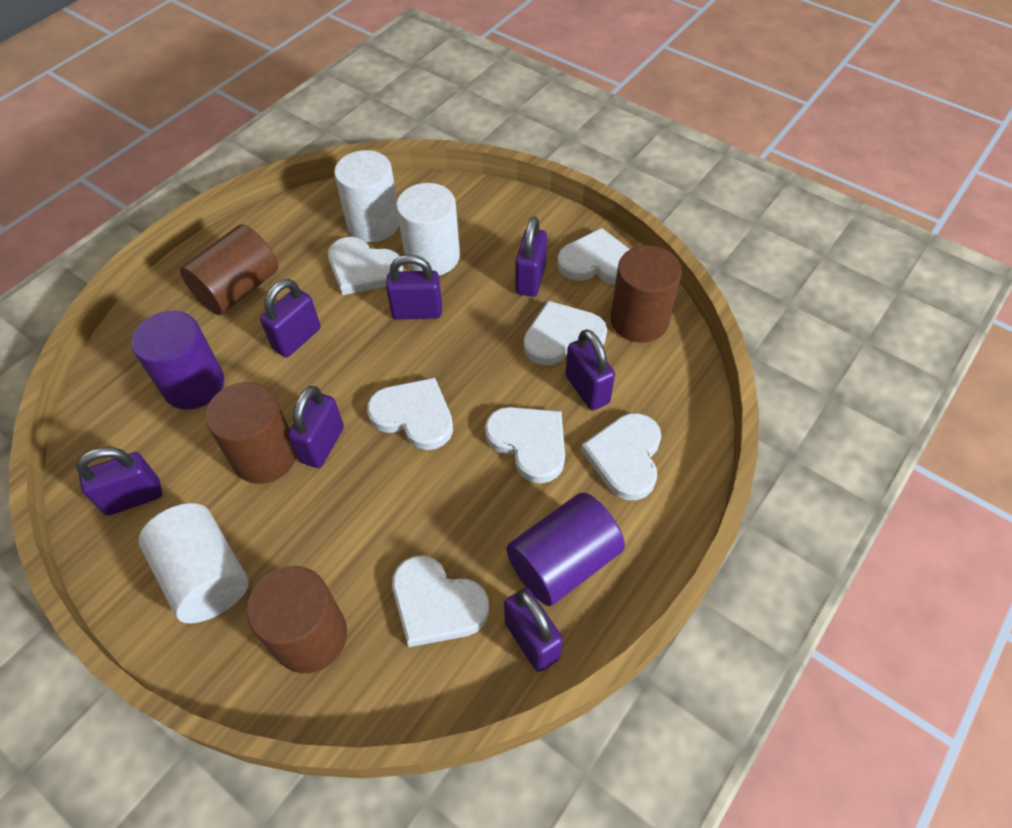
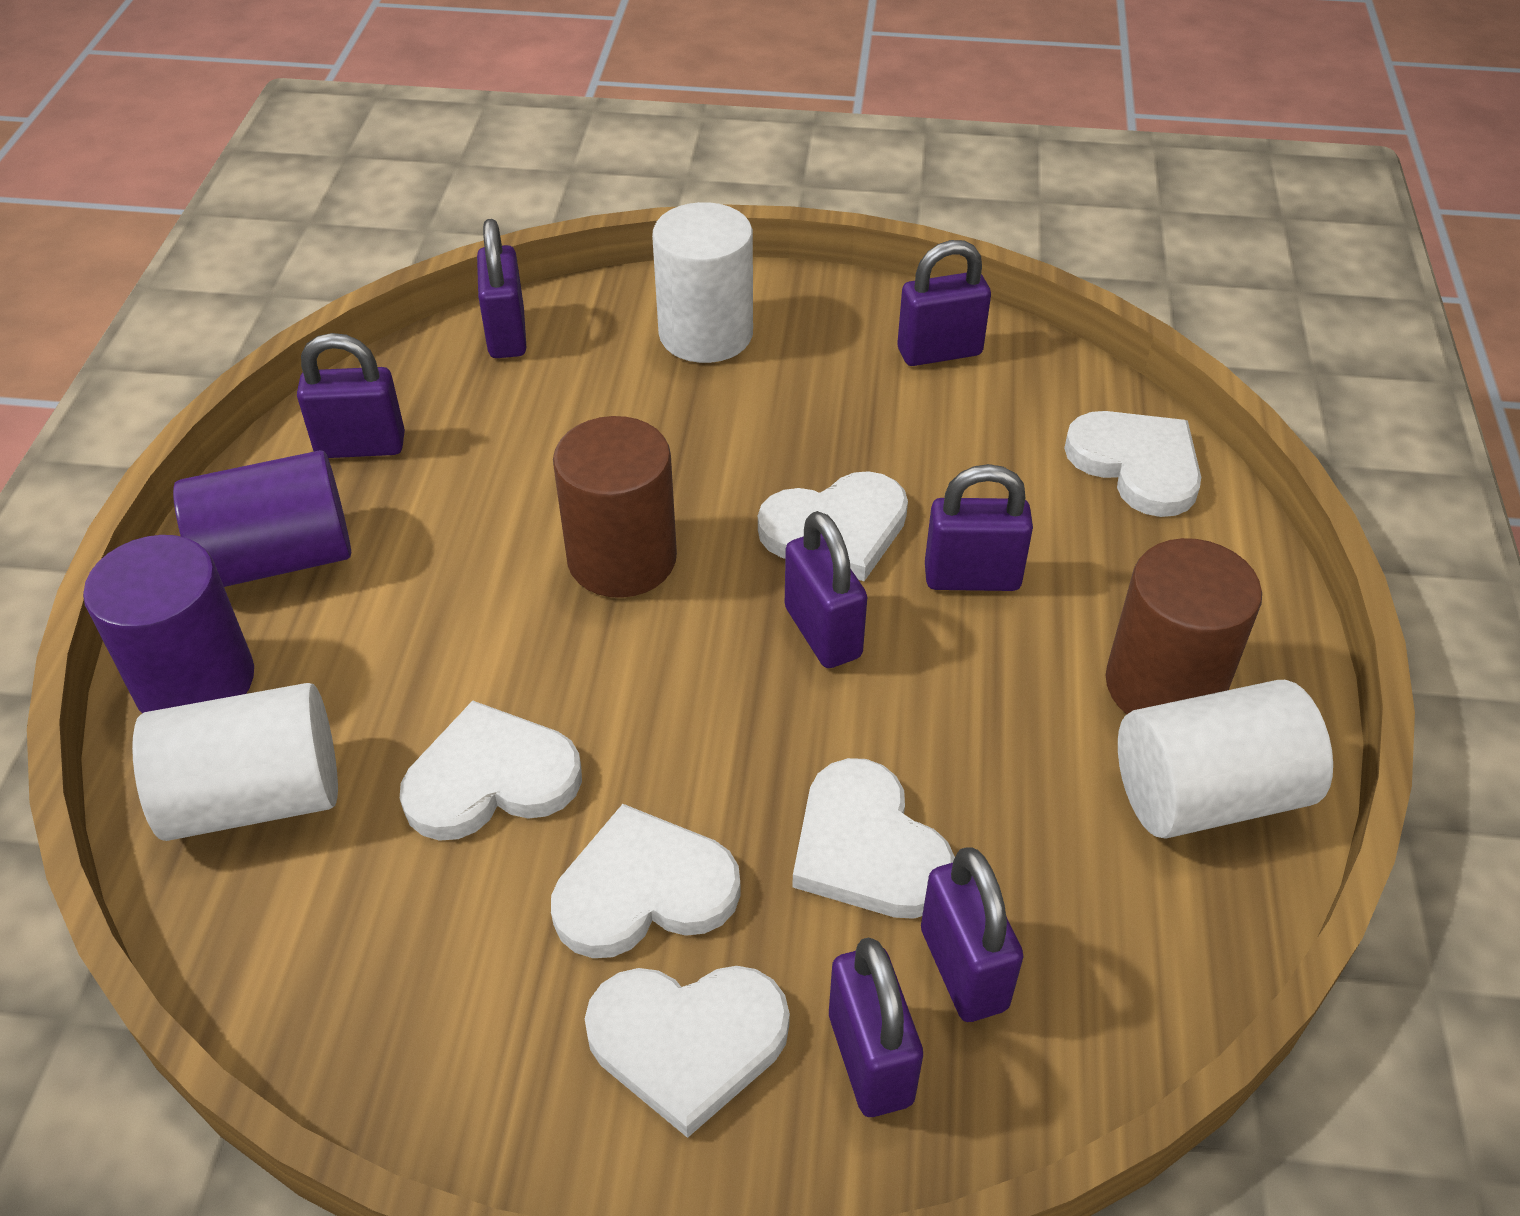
brown cylinder: 4 -> 2
white heart: 7 -> 6

